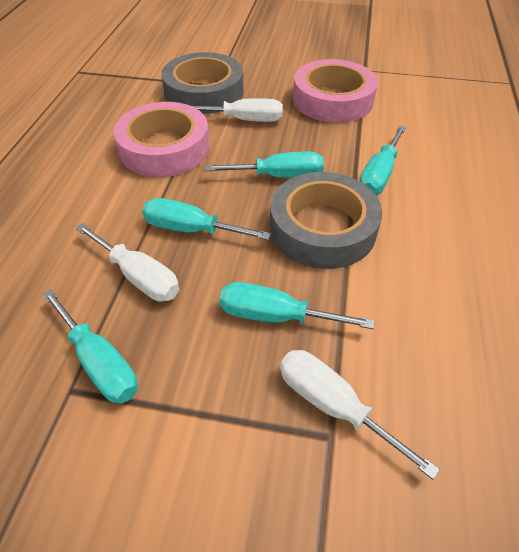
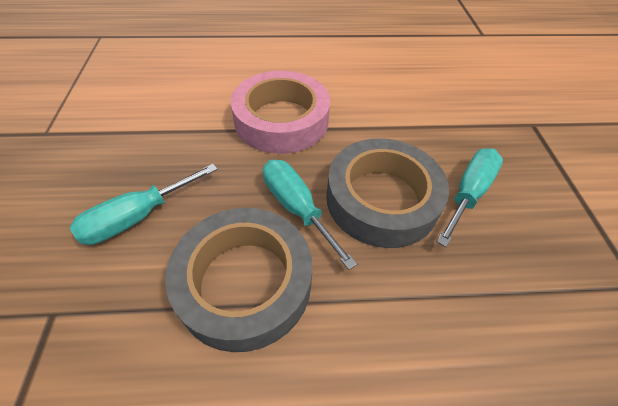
pink tape: 2 -> 1
turquoise screwdriver: 5 -> 3
white screwdriver: 3 -> 0

